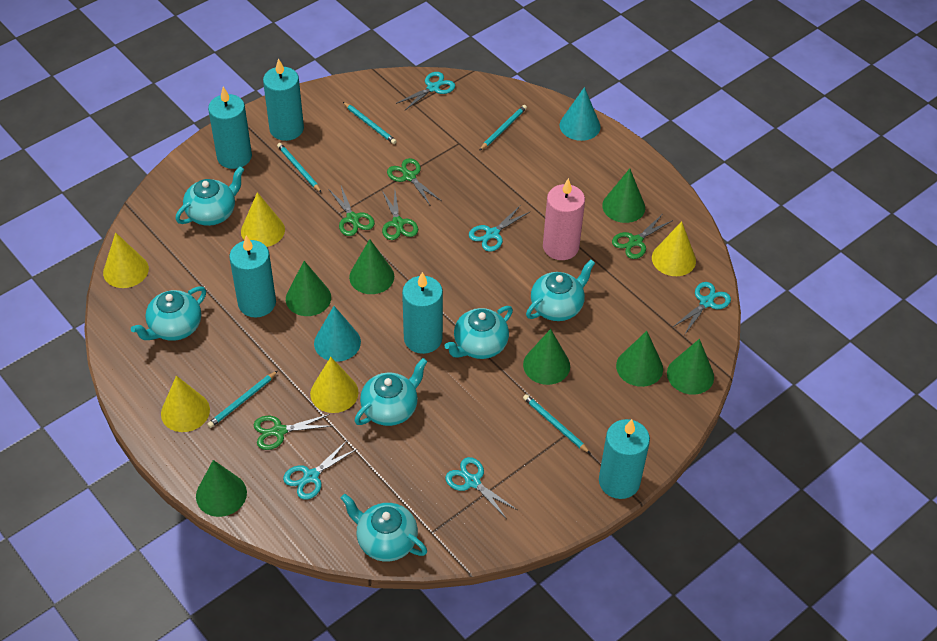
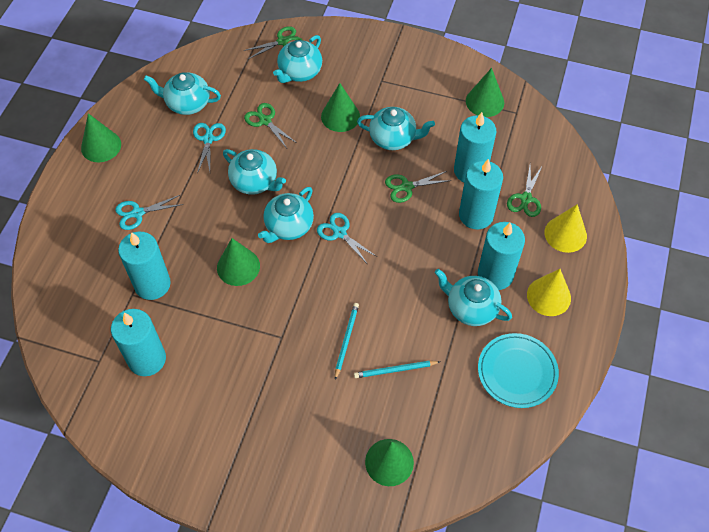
green cone: 7 -> 5
green scissors: 5 -> 4
pink candle: 1 -> 0
turquoise cone: 2 -> 0
turquoise pencil: 5 -> 2
turquoise plate: 0 -> 1
turquoise scissors: 5 -> 3
yellow cone: 5 -> 2

